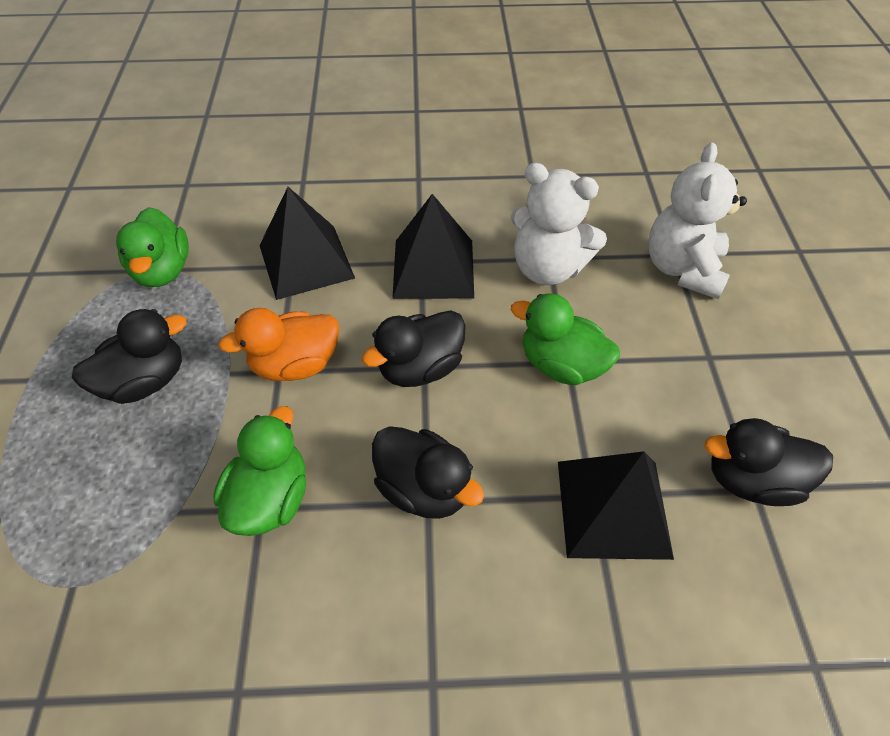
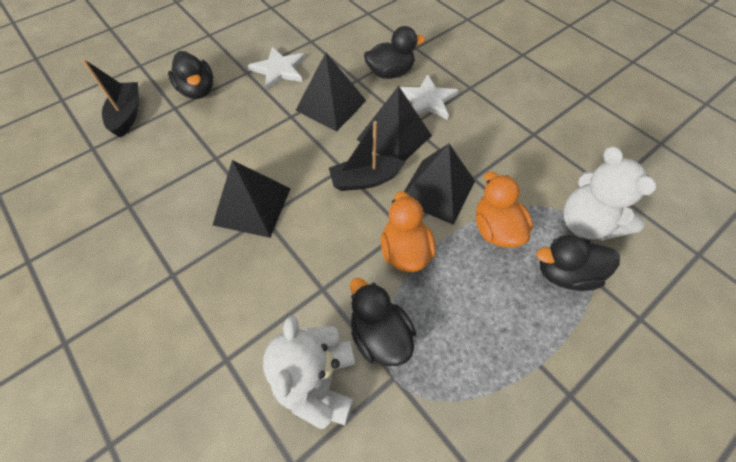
black boat: 0 -> 2
black pyramid: 3 -> 4
green duck: 3 -> 0
orange duck: 1 -> 2
white star: 0 -> 2

